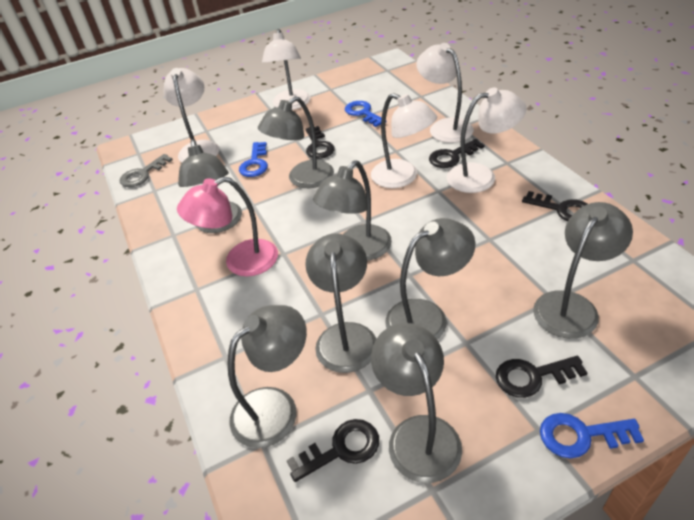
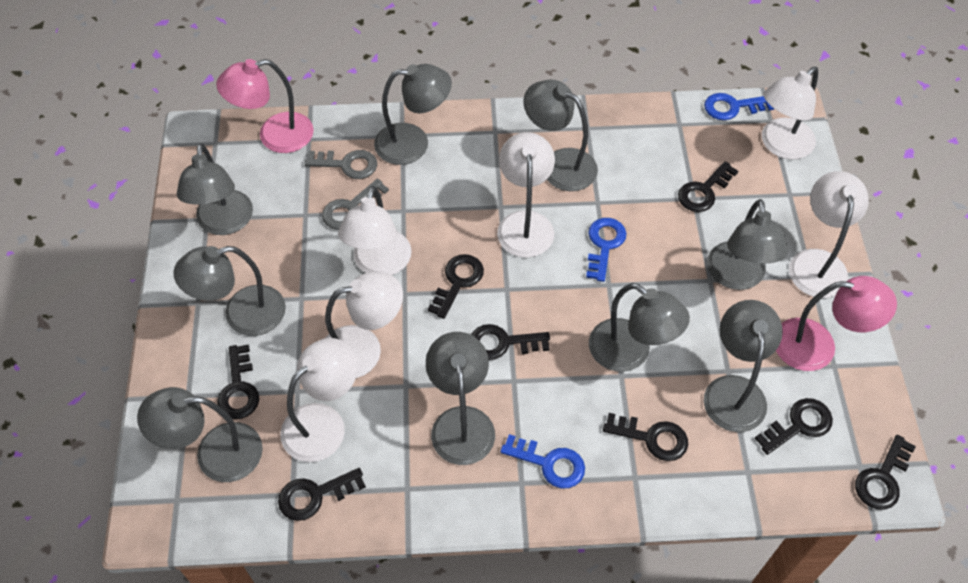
black key: 5 -> 8
grey key: 1 -> 2
grey lamp: 8 -> 9
pink lamp: 1 -> 2
white lamp: 5 -> 6

